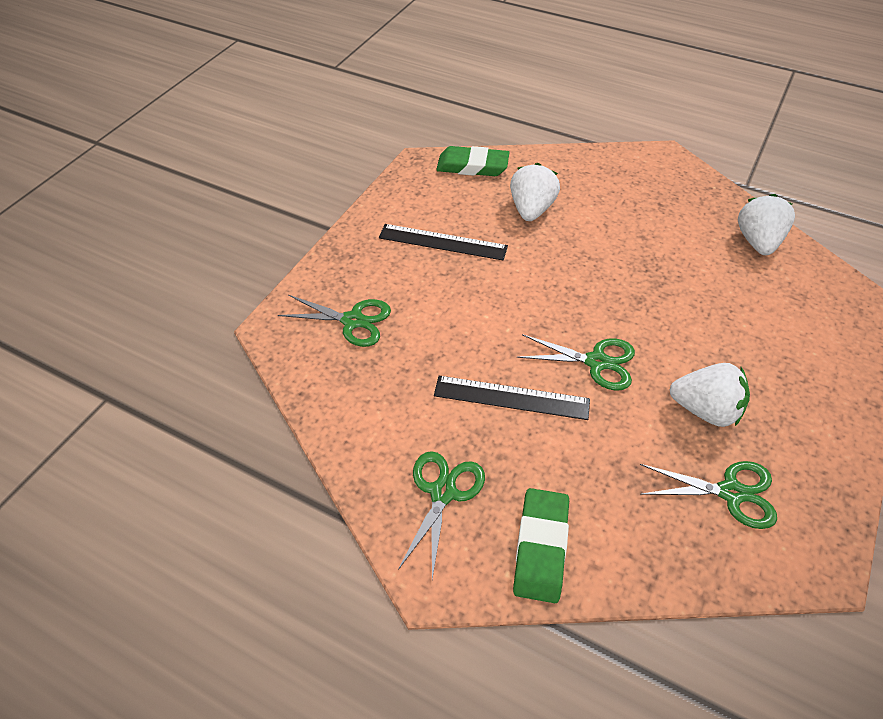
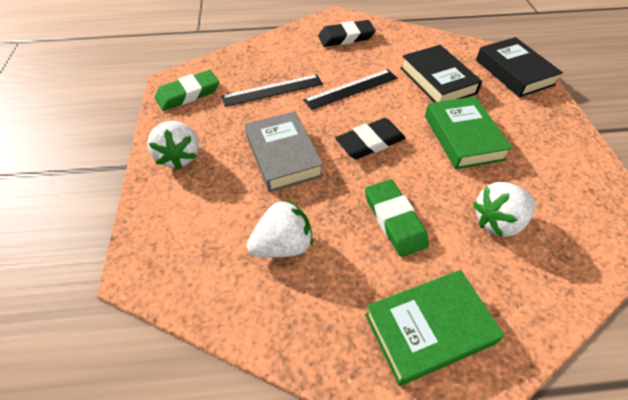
black book: 0 -> 2
black eraser: 0 -> 2
green book: 0 -> 2
green scissors: 4 -> 0
grey book: 0 -> 1

